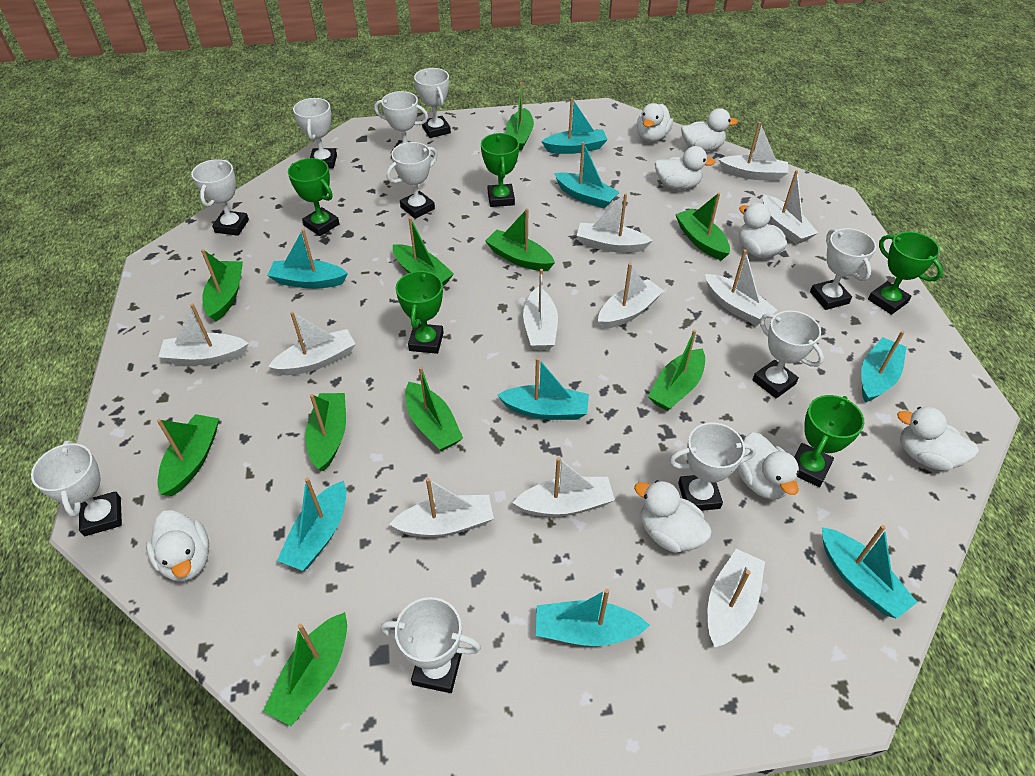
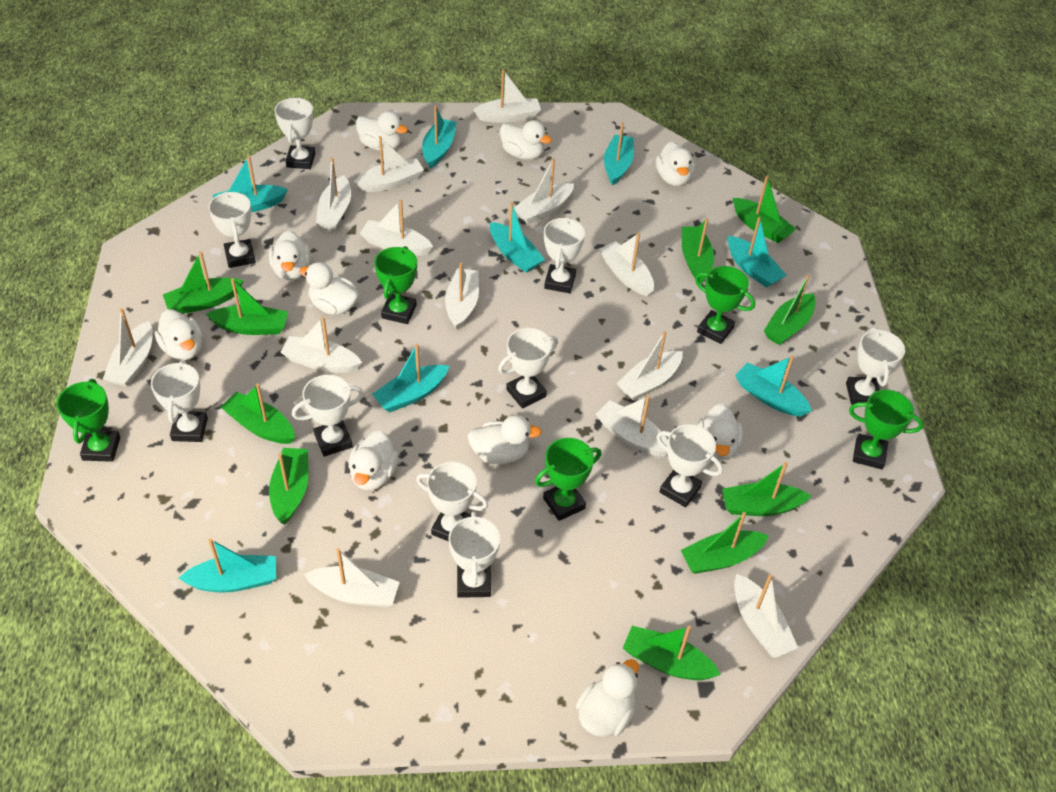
white boat: 11 -> 13
white duck: 8 -> 10

